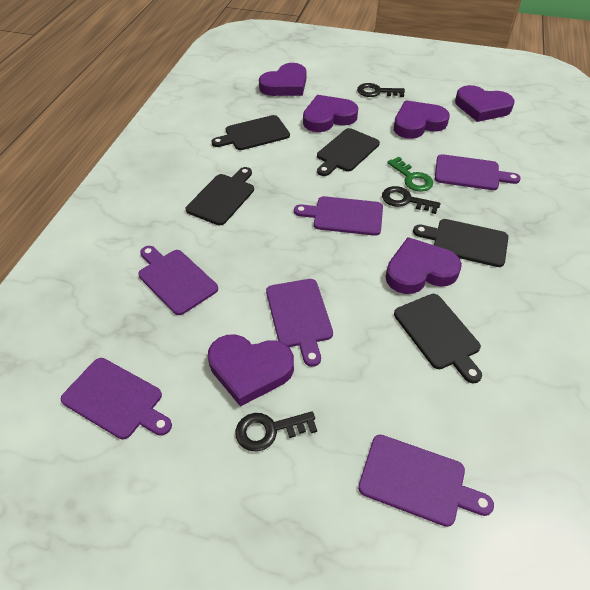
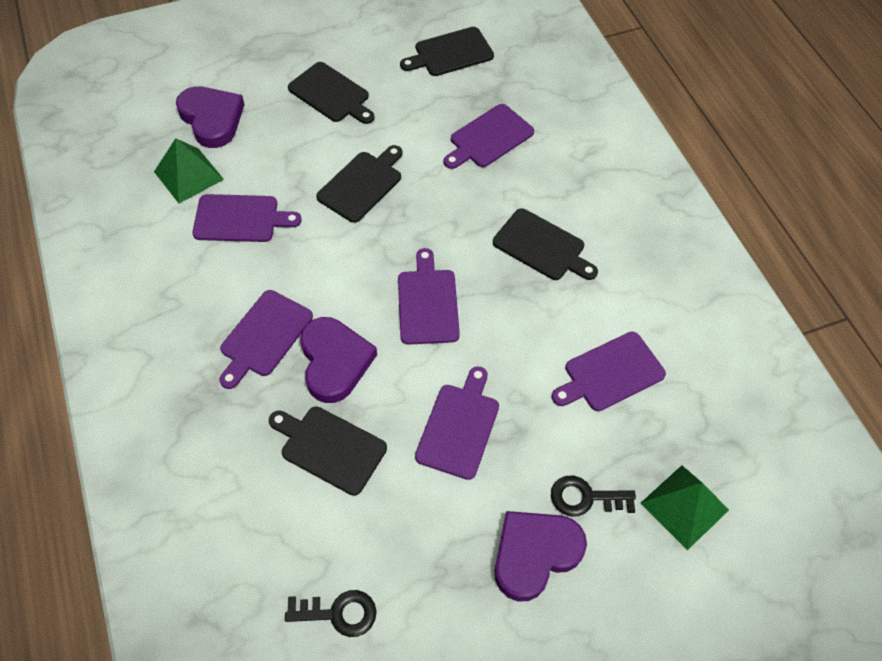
black key: 3 -> 2
green key: 1 -> 0
green pyramid: 0 -> 2
purple heart: 6 -> 3

